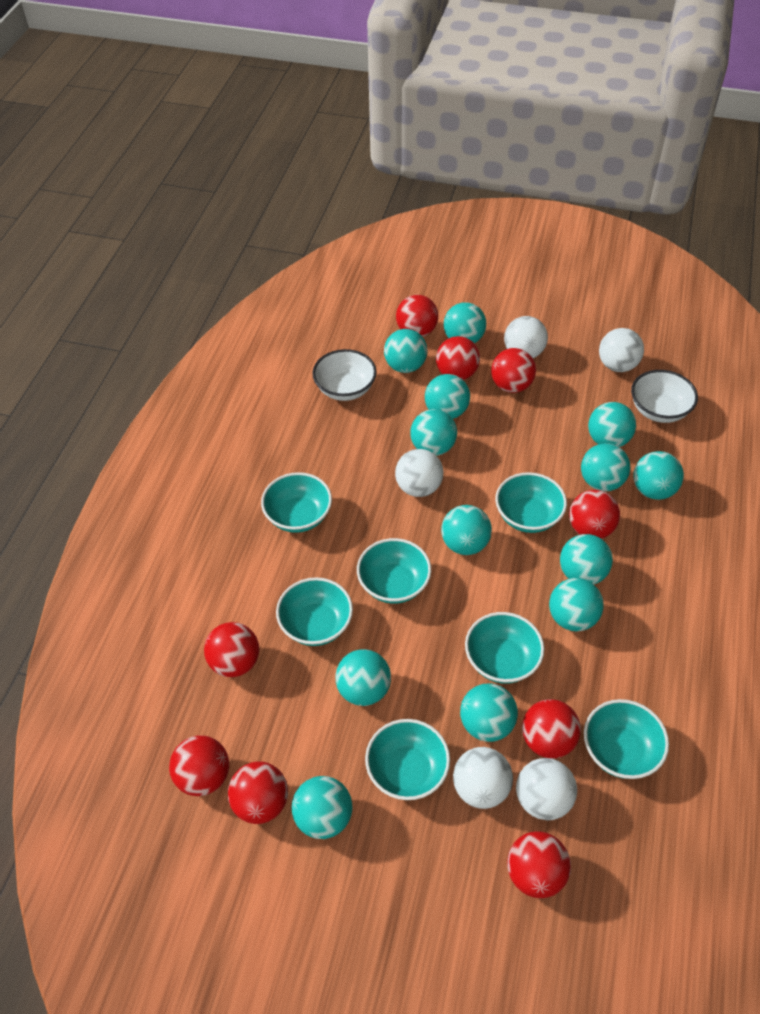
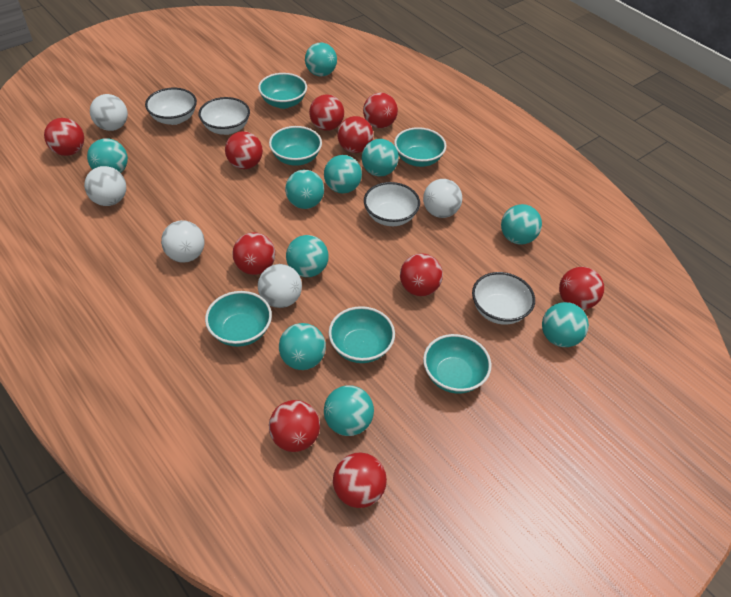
red ball: 9 -> 10
turquoise ball: 13 -> 10
turquoise bowl: 7 -> 6
white bowl: 2 -> 4

